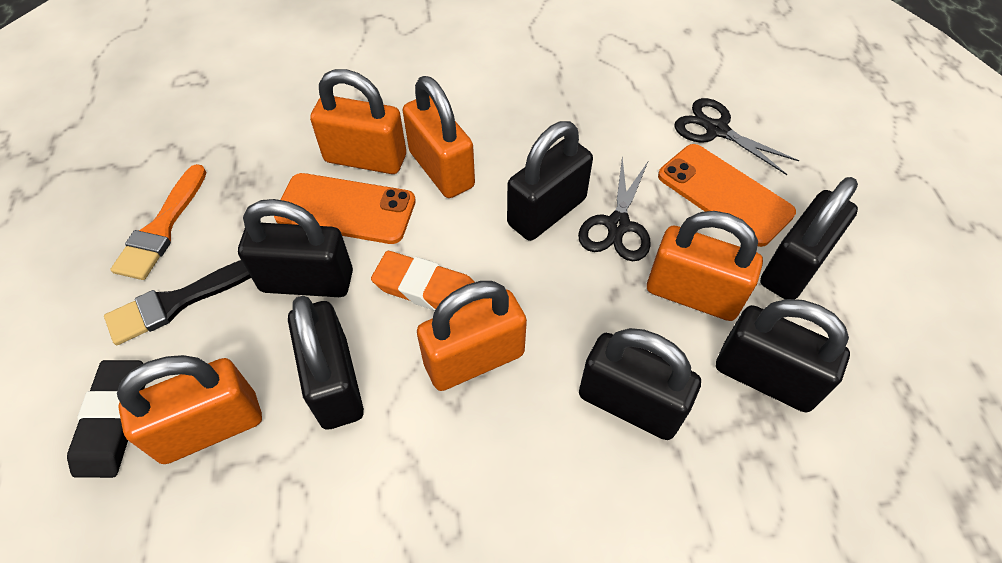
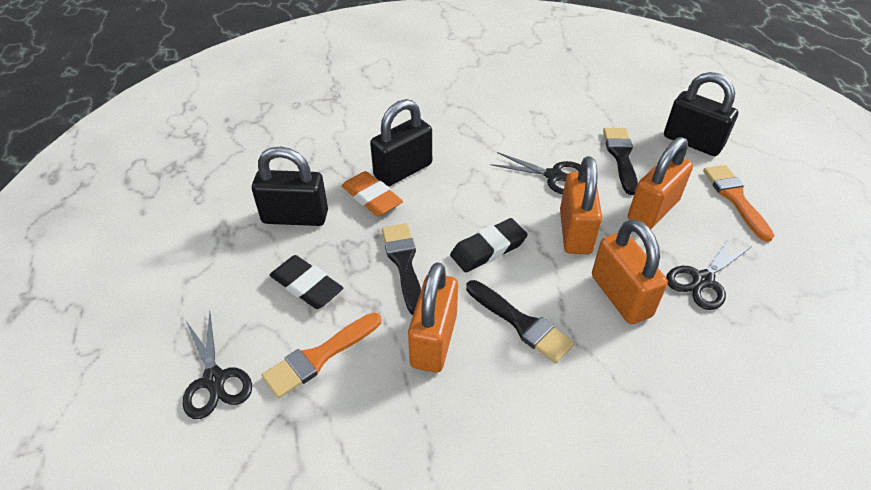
black brush: 1 -> 3
black eraser: 1 -> 2
black padlock: 6 -> 3
black scissors: 2 -> 3
orange brush: 1 -> 2
orange padlock: 5 -> 4
orange phone: 2 -> 0

